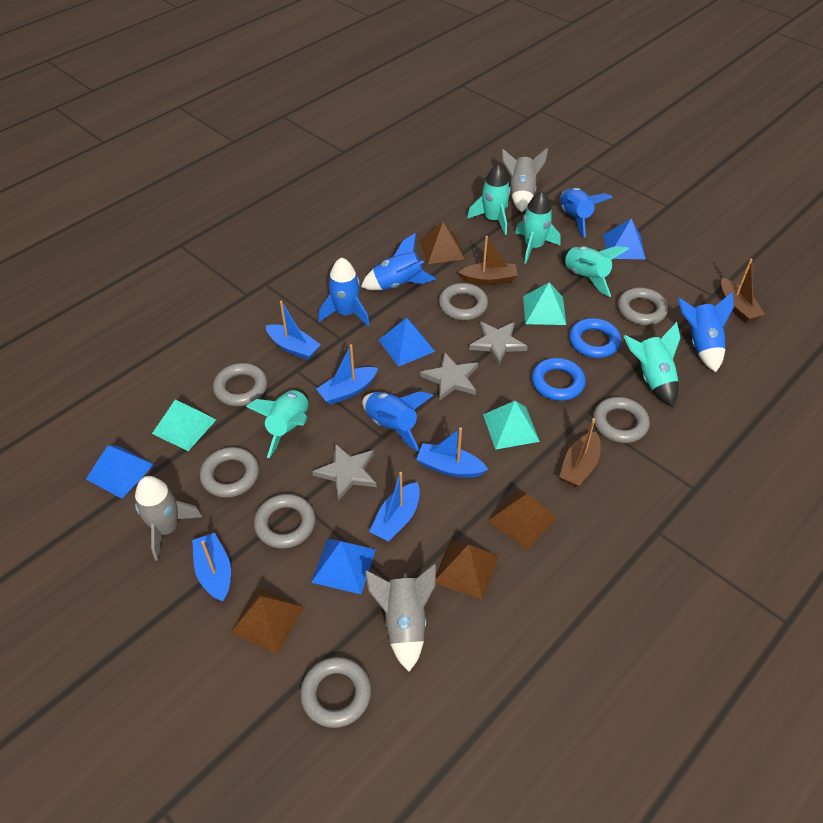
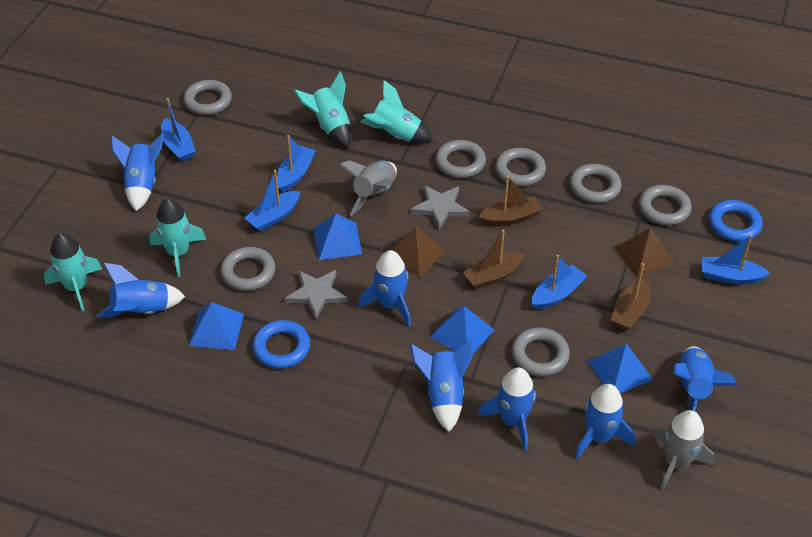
blue rocket: 5 -> 7
brown pyramid: 4 -> 2
grey rocket: 3 -> 2
grey star: 3 -> 2
turquoise pyramid: 3 -> 0
turquoise rocket: 5 -> 4

